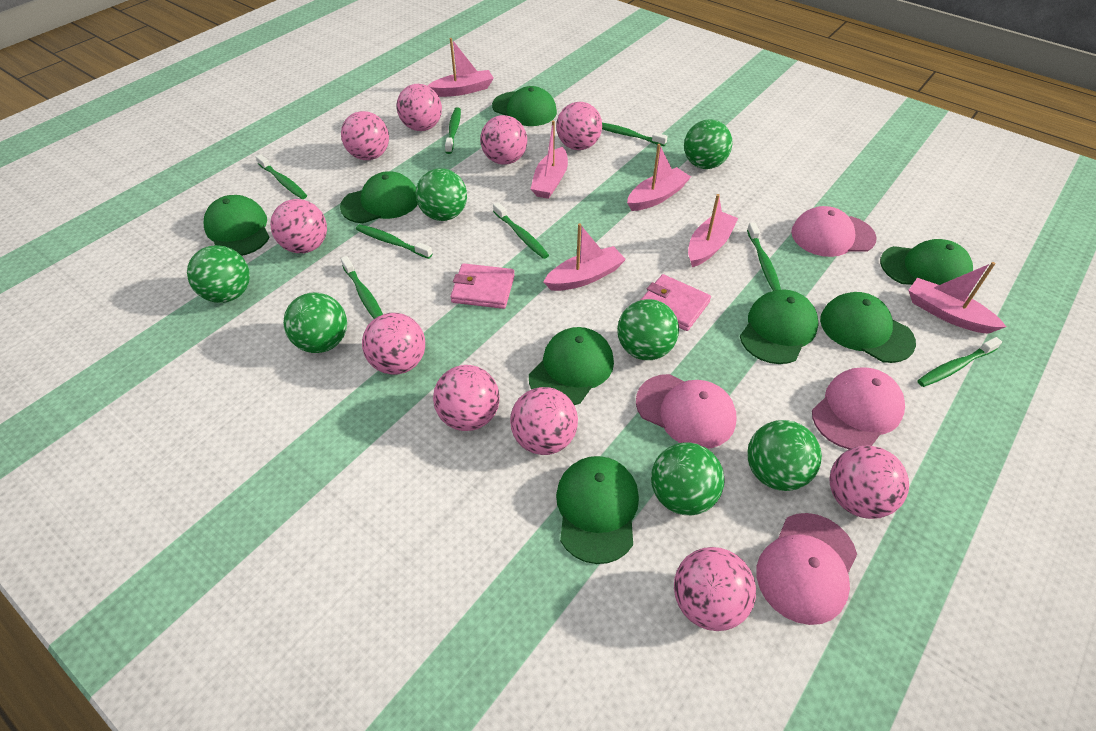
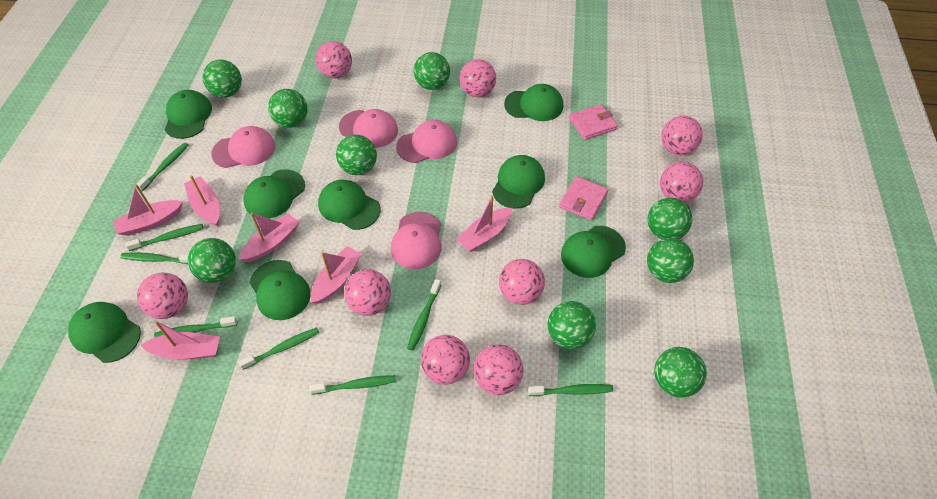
green ball: 7 -> 9
pink ball: 10 -> 9

